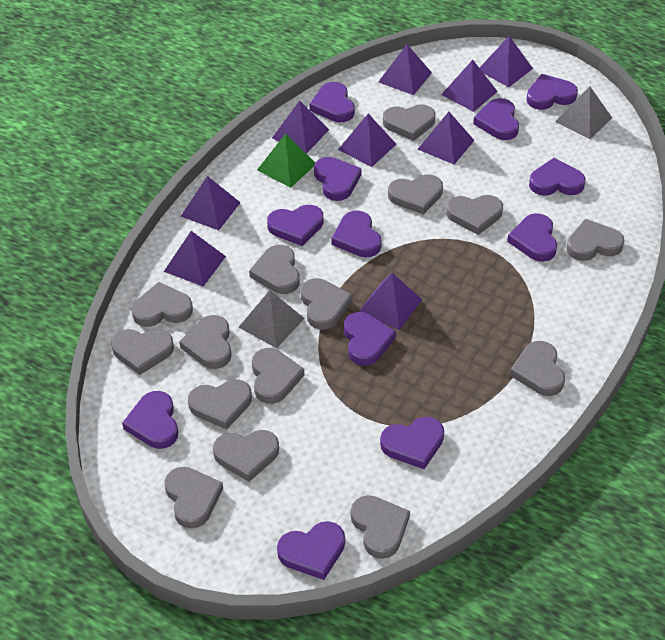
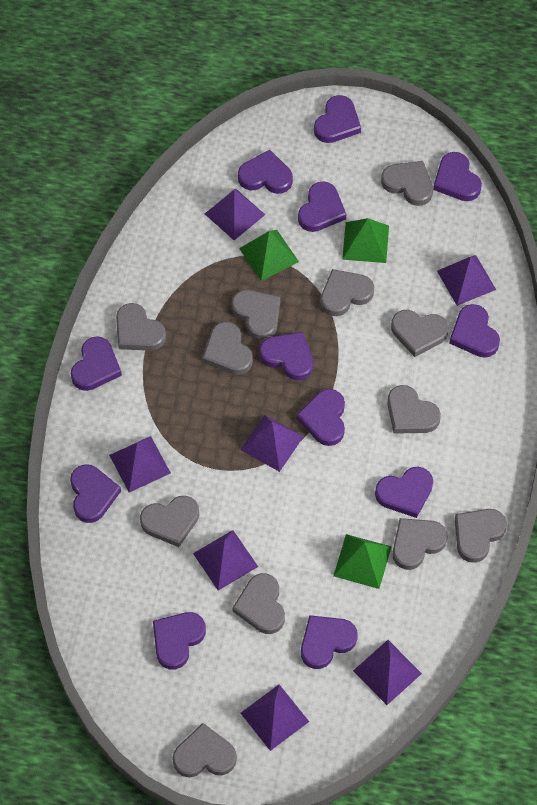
green pyramid: 1 -> 3
grey heart: 15 -> 12
grey pyramid: 2 -> 0
purple pyramid: 9 -> 7

